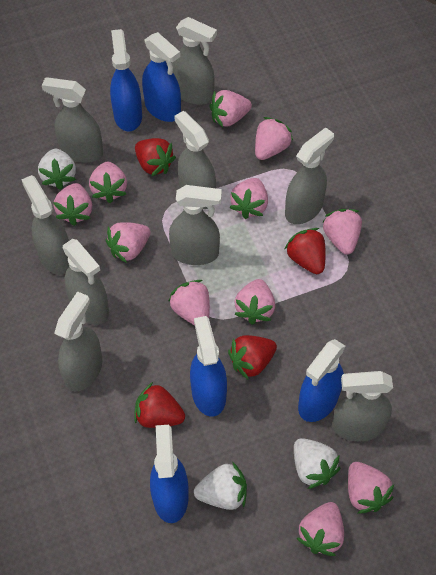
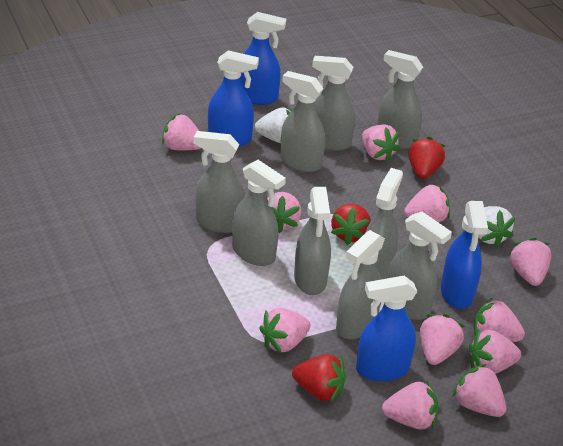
blue spray bottle: 5 -> 4
red strawberry: 4 -> 3
white strawberry: 3 -> 2

